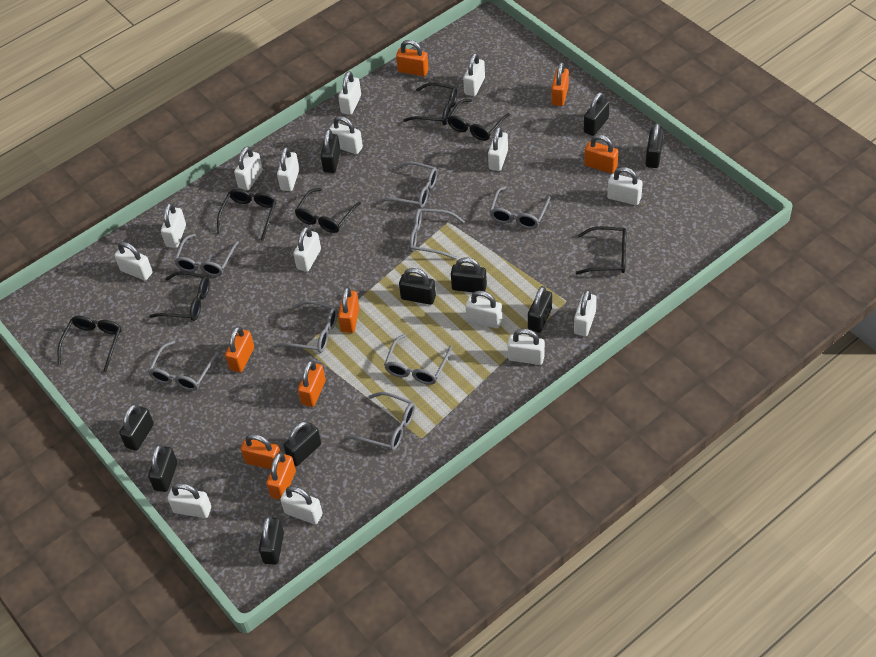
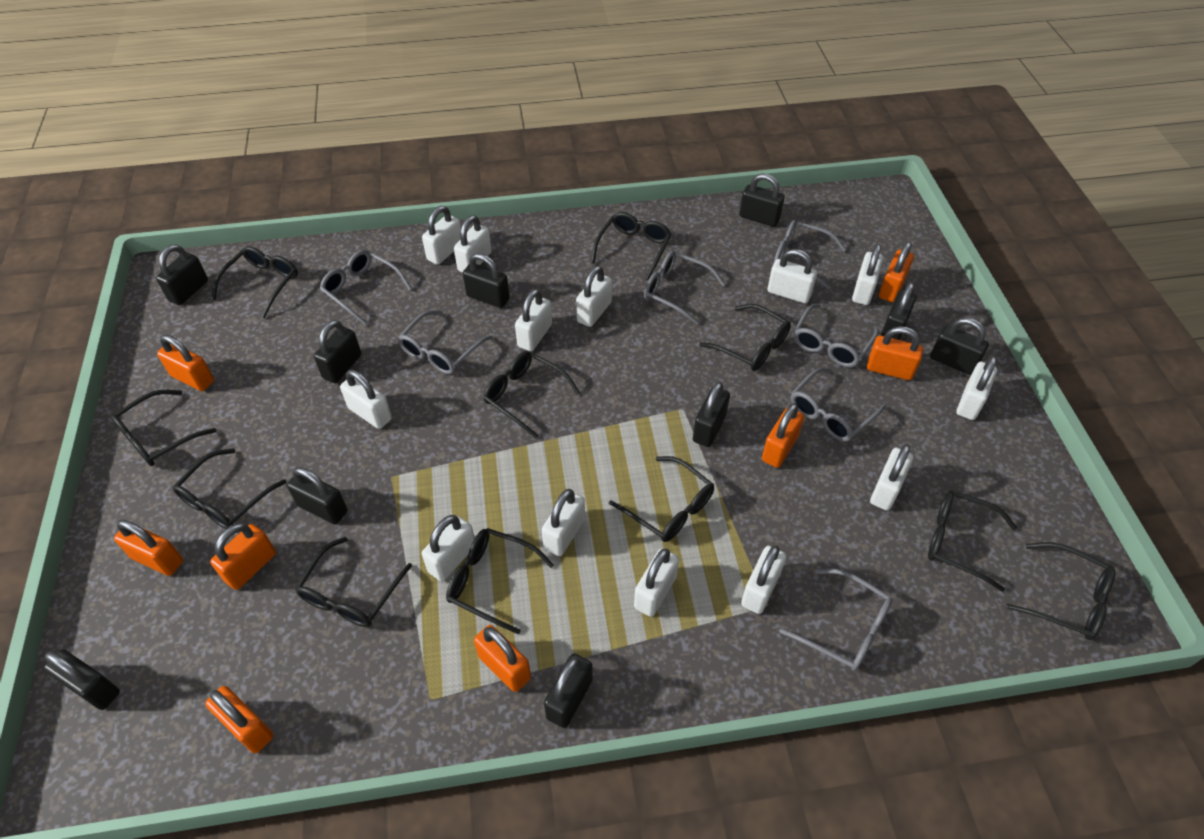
black glasses: 7 -> 11
grey glasses: 8 -> 7
white padlock: 15 -> 13

